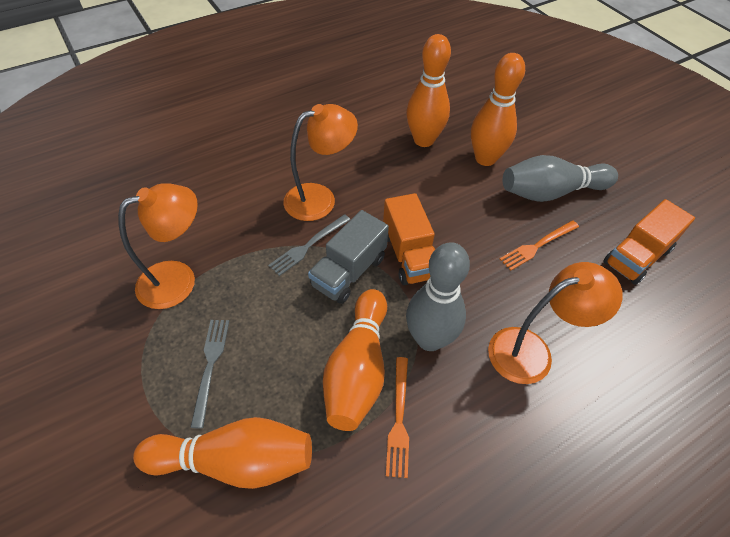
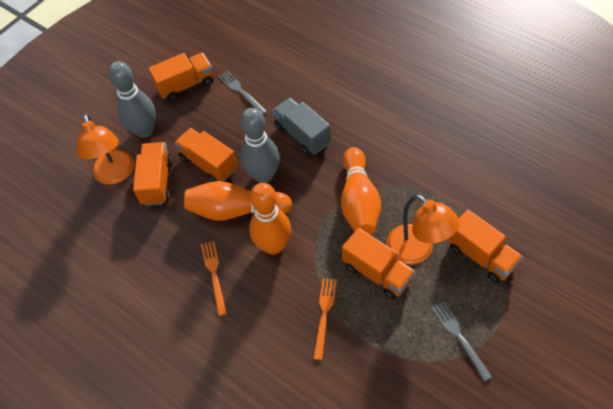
orange bowling pin: 4 -> 3
orange lamp: 3 -> 2
orange truck: 2 -> 5

